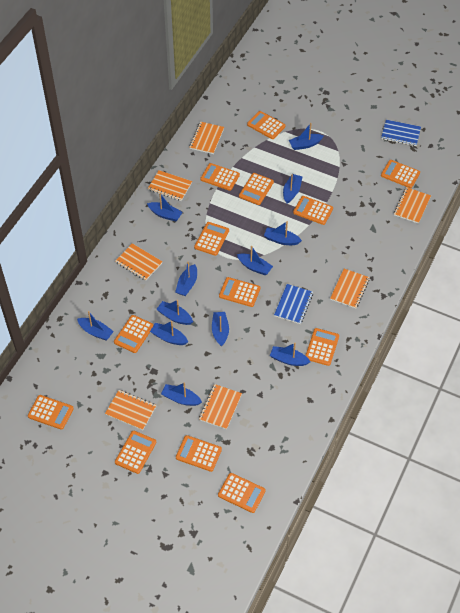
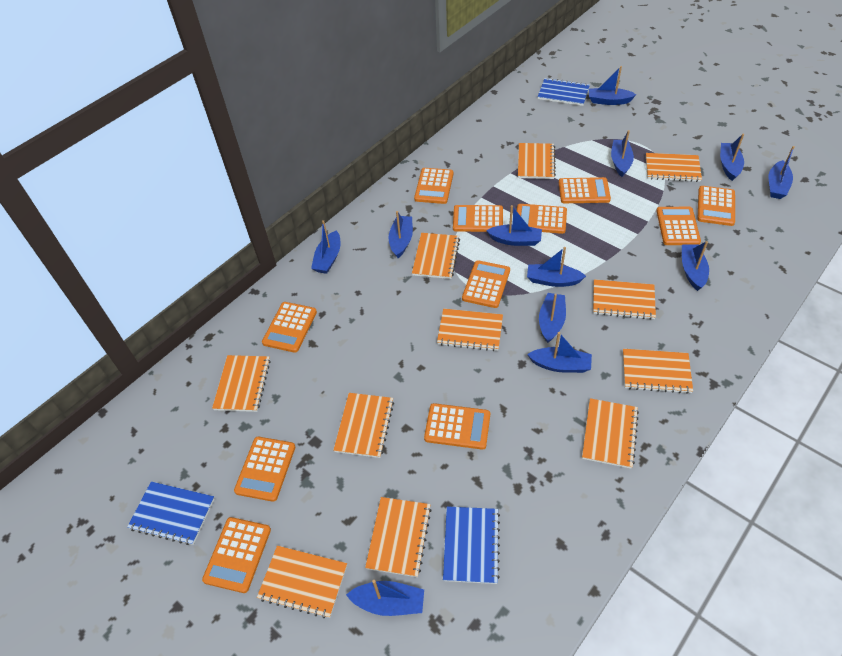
blue notebook: 2 -> 3
orange calculator: 13 -> 11
orange notebook: 7 -> 11

